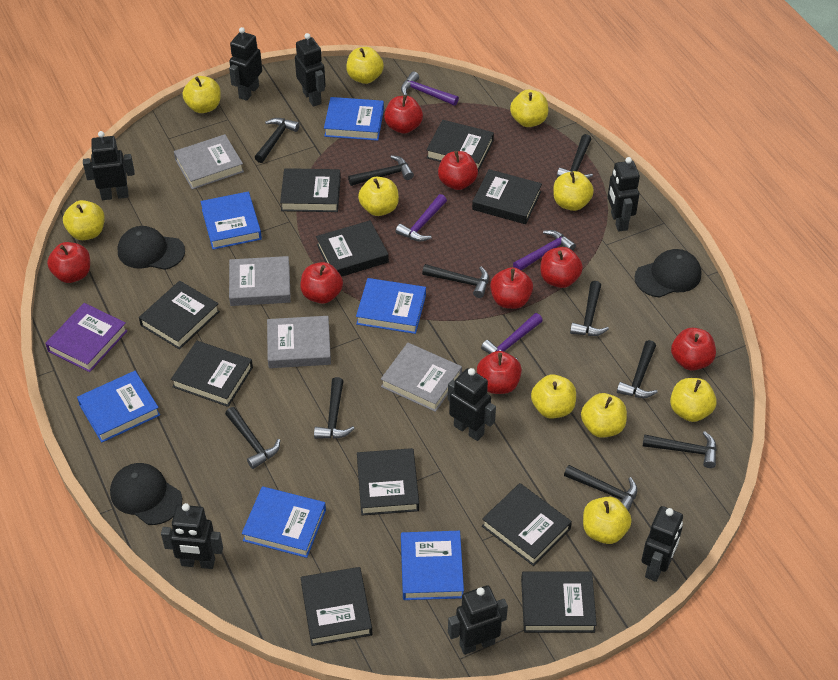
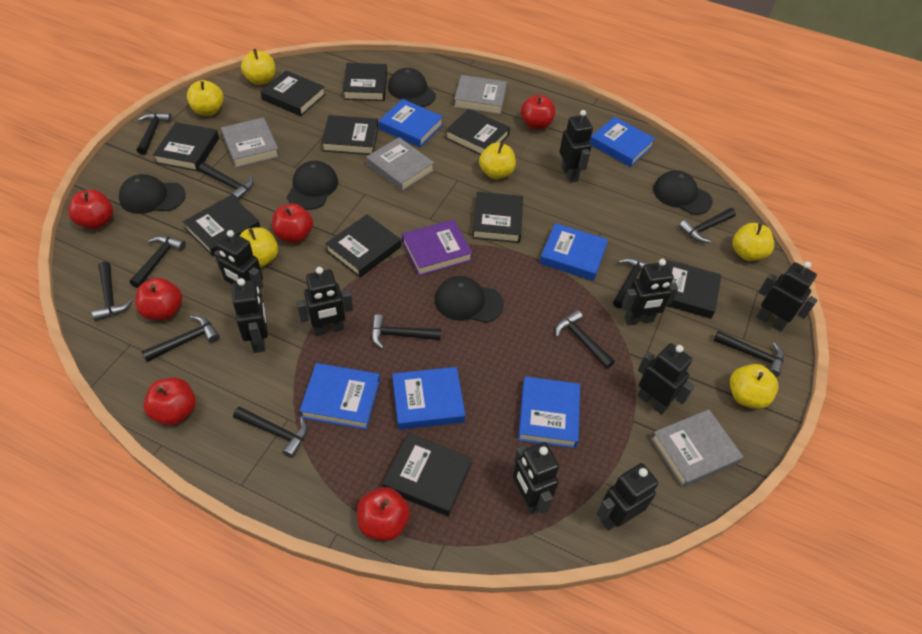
black cap: 3 -> 5
black hammer: 10 -> 11
black robot: 8 -> 9
purple hammer: 4 -> 0
red apple: 8 -> 6
yellow apple: 10 -> 6

